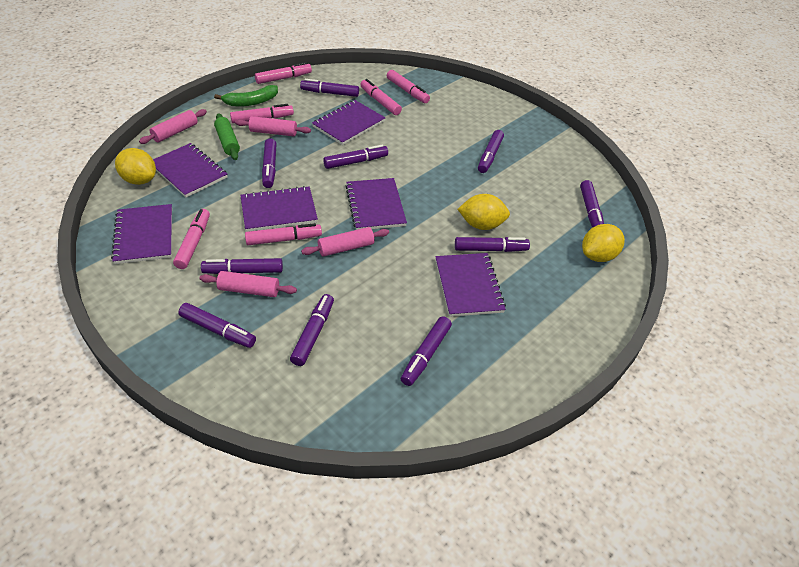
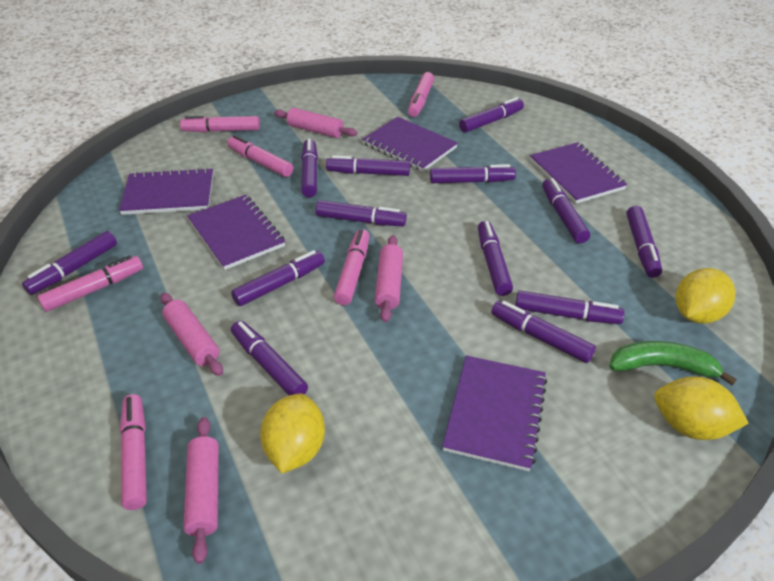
green rolling pin: 1 -> 0
purple marker: 10 -> 13
purple notebook: 6 -> 5

